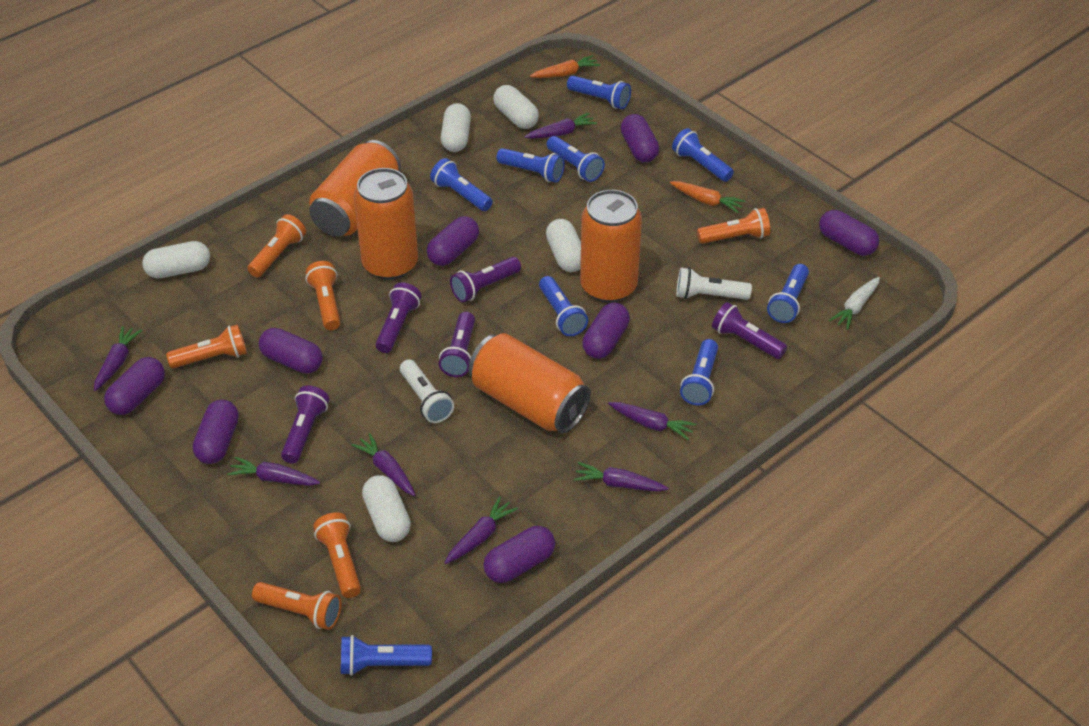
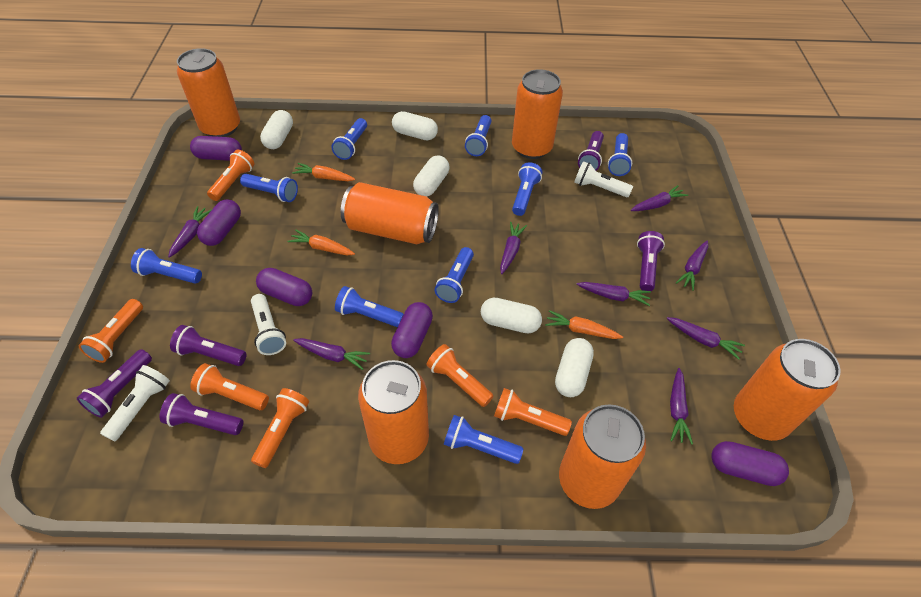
orange can: 4 -> 6
orange carrot: 2 -> 3
purple capsule: 8 -> 5
purple carrot: 7 -> 8
white carrot: 1 -> 0
white flashlight: 2 -> 3

